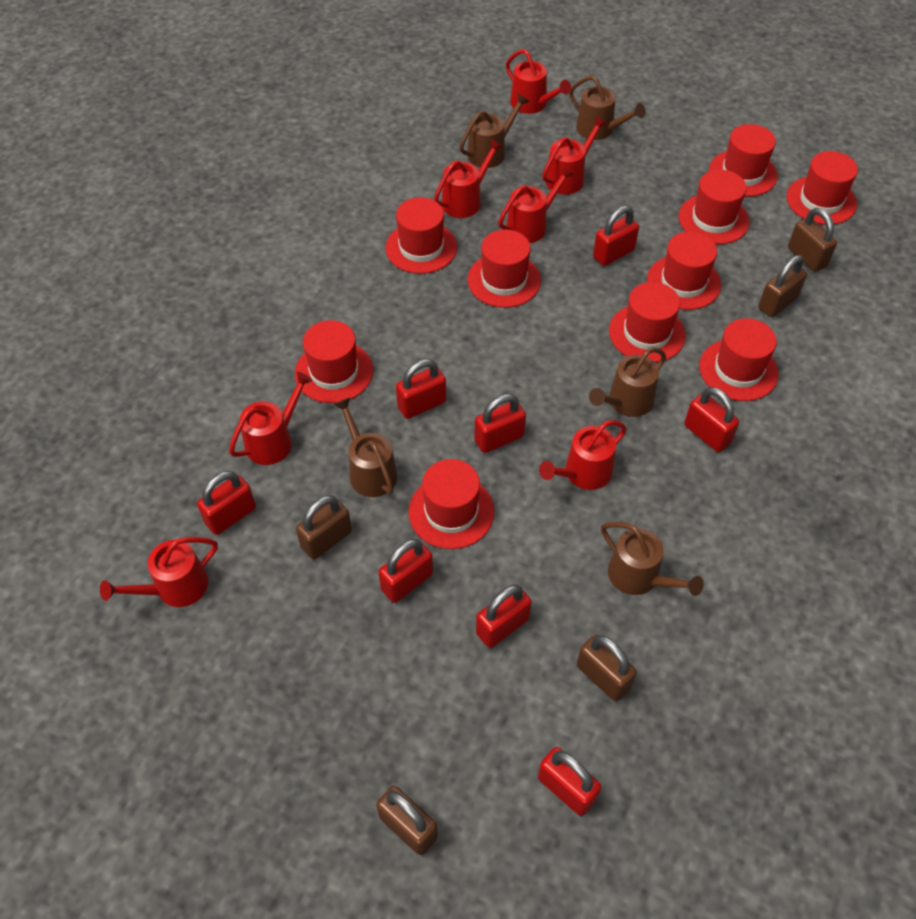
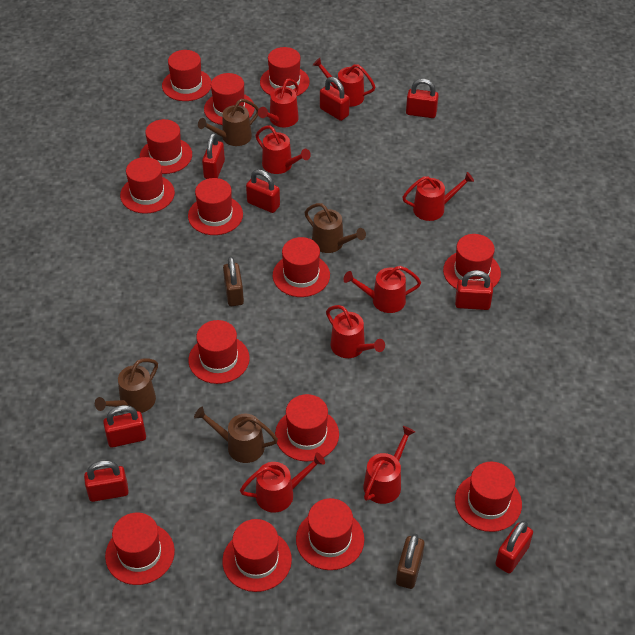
brown padlock: 5 -> 2
brown watering can: 5 -> 4
red hat: 10 -> 14
red watering can: 7 -> 8

